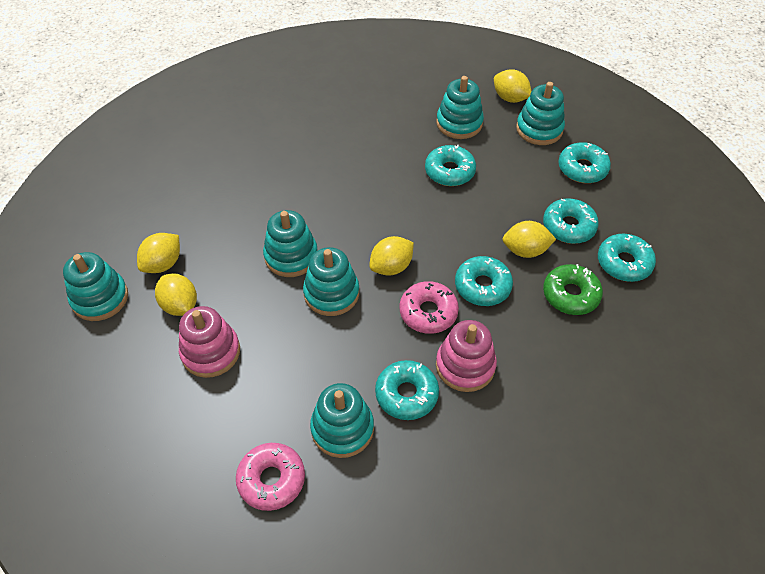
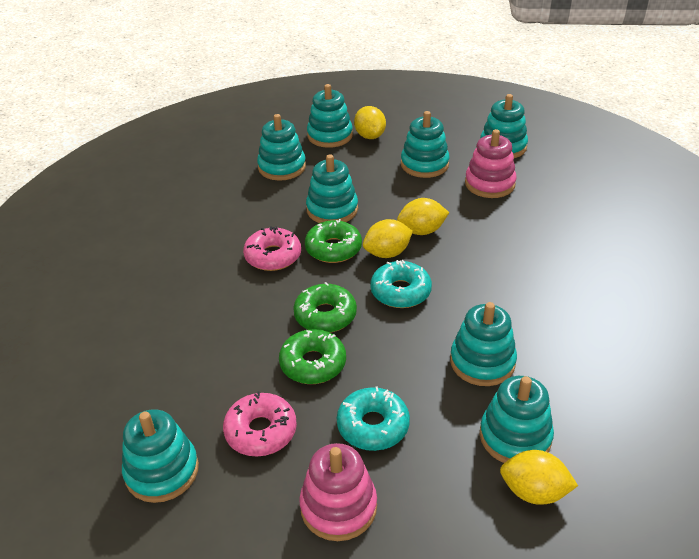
green donut: 1 -> 3
turquoise donut: 6 -> 2
turquoise stacking toy: 6 -> 8
yellow lemon: 5 -> 4

